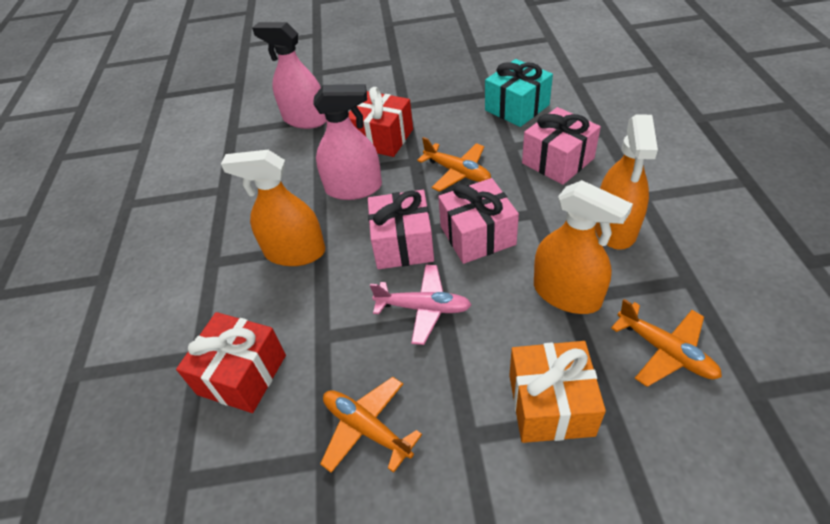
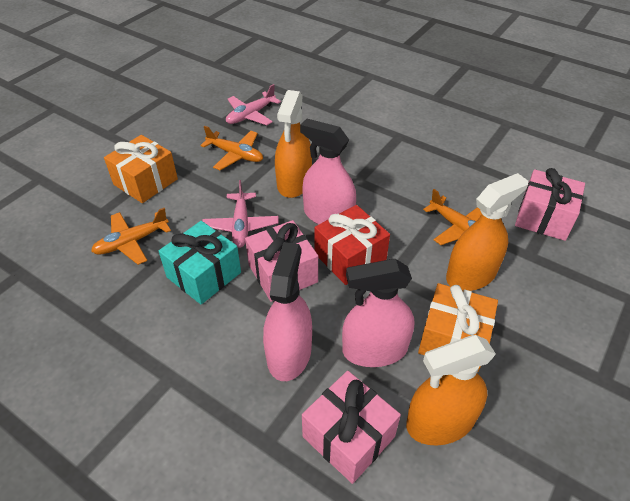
orange gift: 1 -> 2
pink plane: 1 -> 2
pink spray bottle: 2 -> 3
red gift: 2 -> 1

